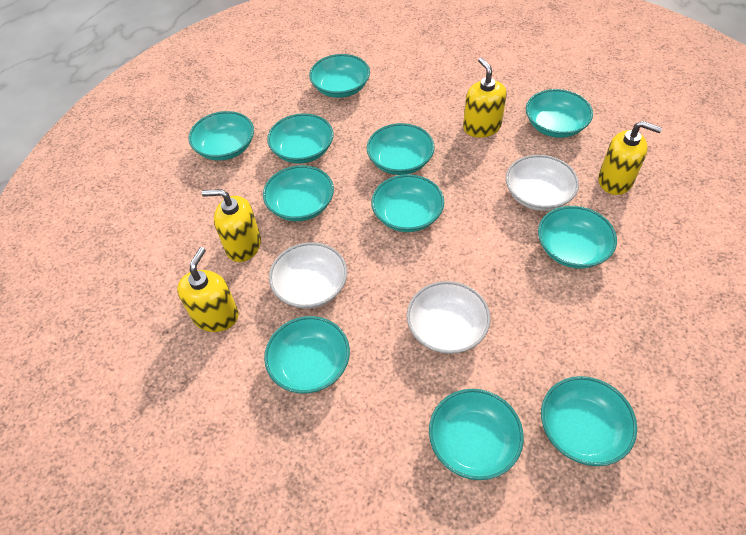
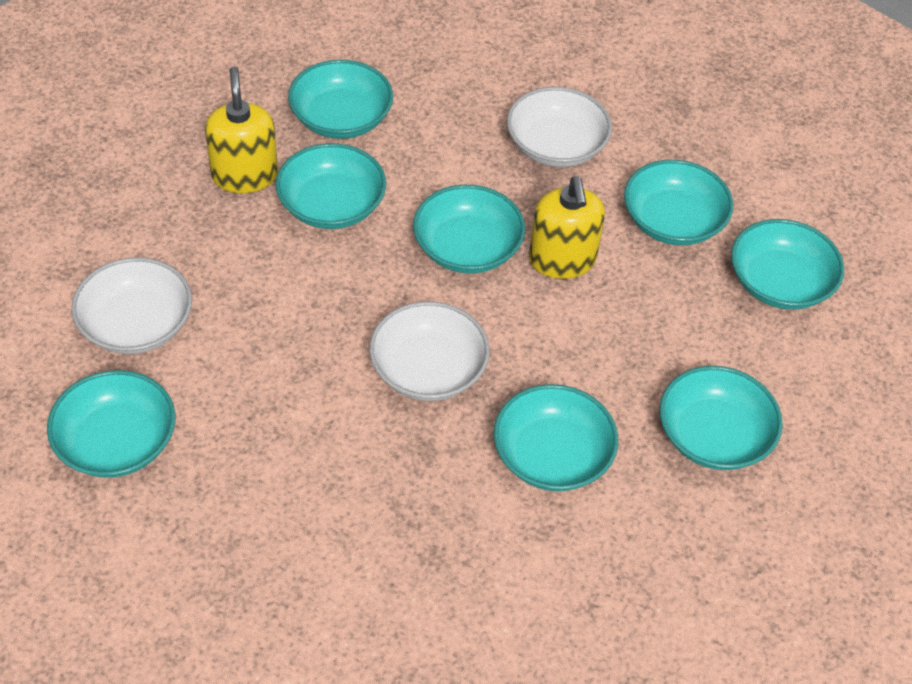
turquoise bowl: 11 -> 8
yellow soap dispenser: 4 -> 2

